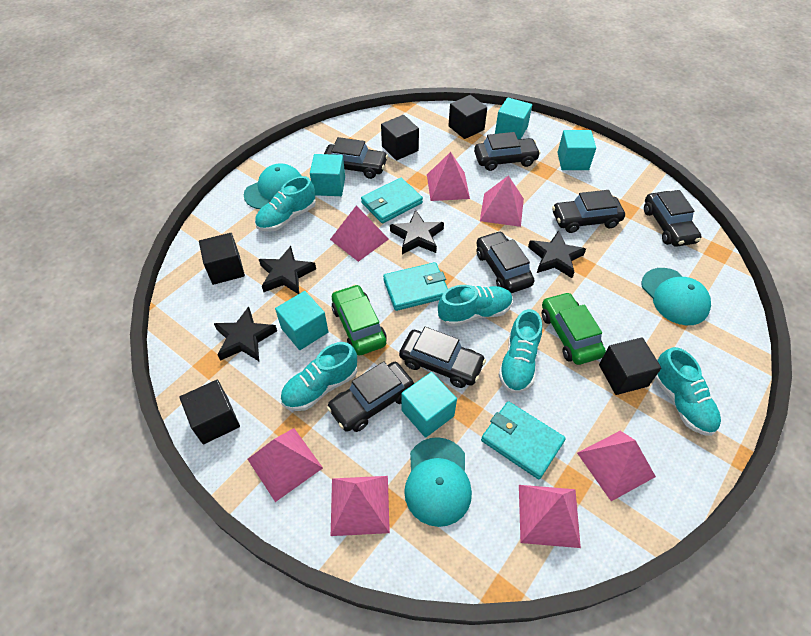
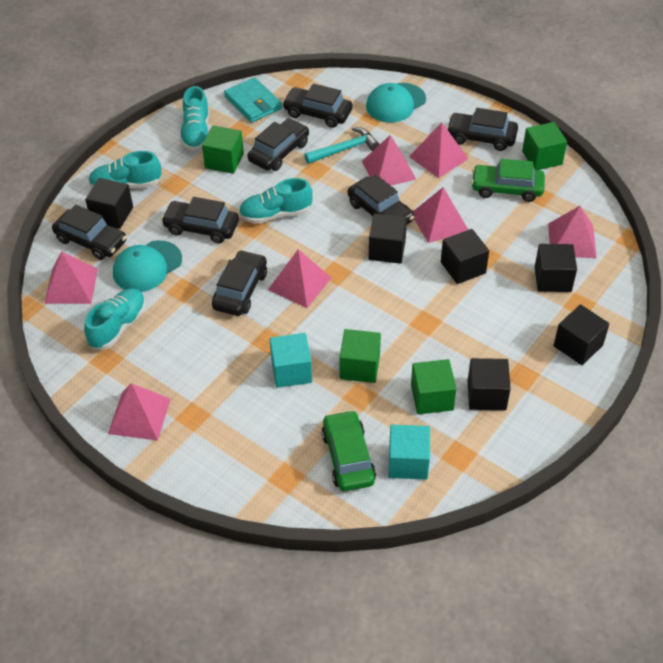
black cube: 5 -> 6
black star: 4 -> 0
green cube: 0 -> 4
turquoise cap: 3 -> 2
turquoise cube: 5 -> 2
turquoise hammer: 0 -> 1
turquoise shoe: 5 -> 4
turquoise wallet: 3 -> 1

